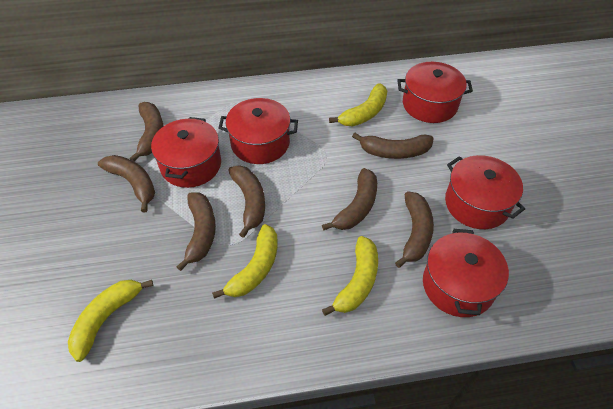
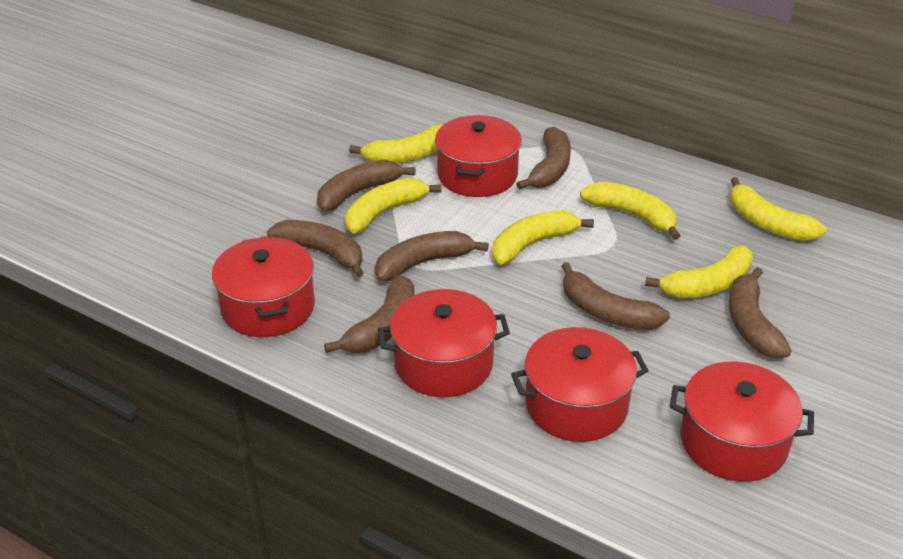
yellow banana: 4 -> 6

